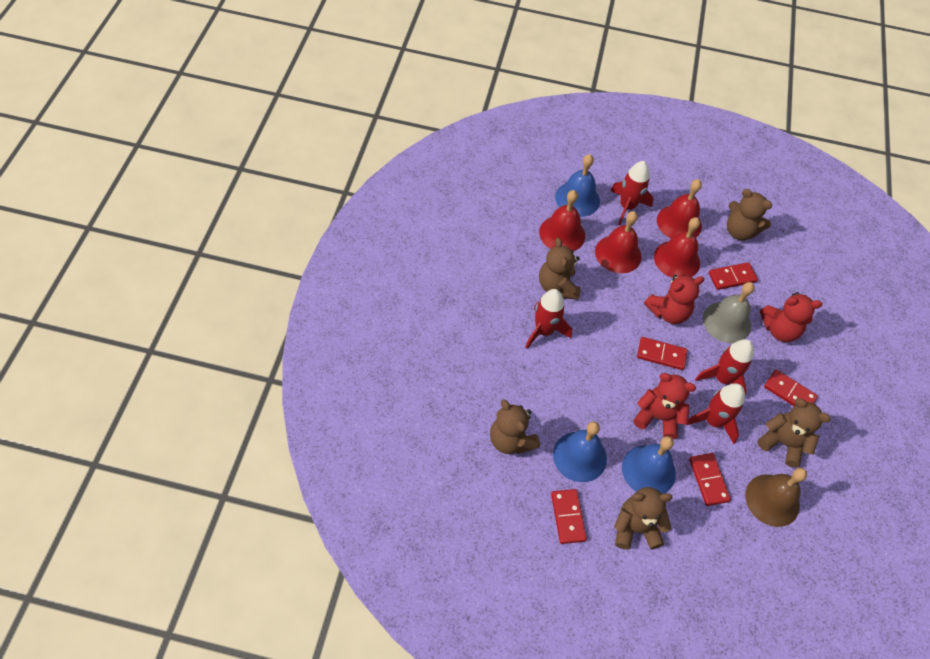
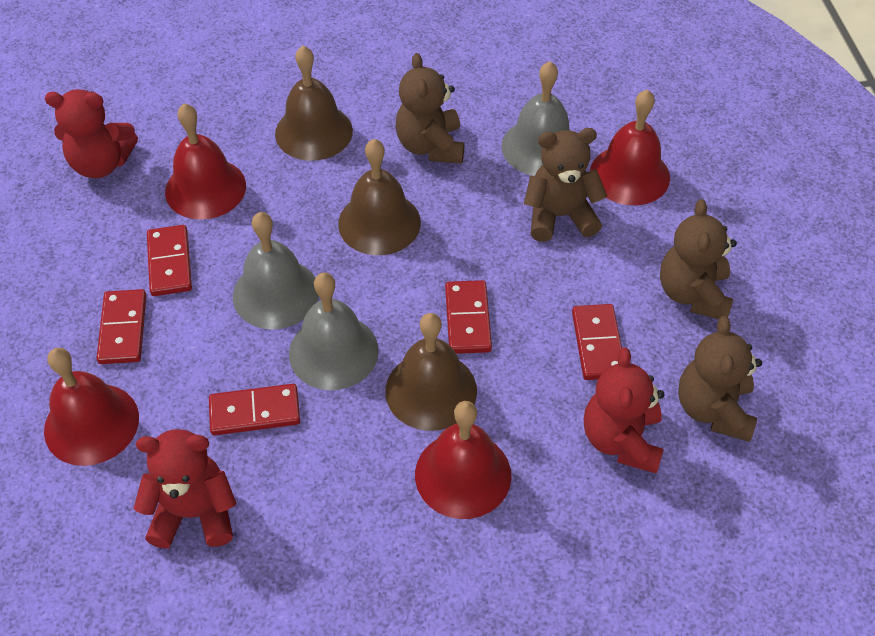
blue bell: 3 -> 0
brown bell: 1 -> 3
brown teddy bear: 5 -> 4
grey bell: 1 -> 3
red rocket: 4 -> 0

